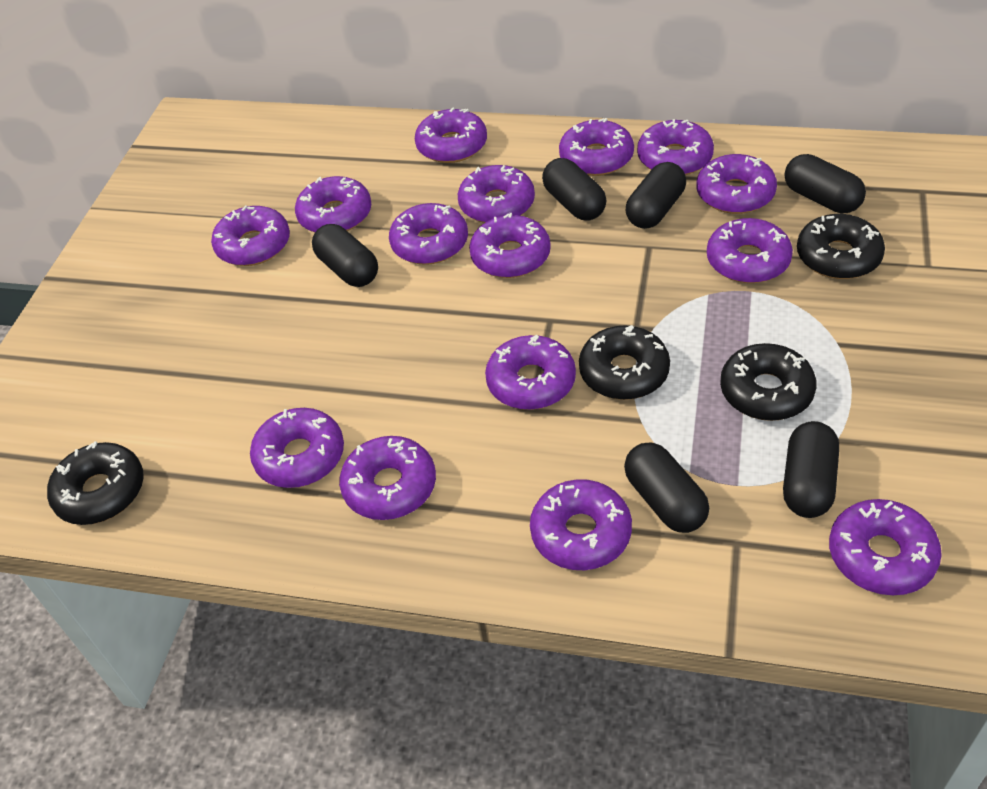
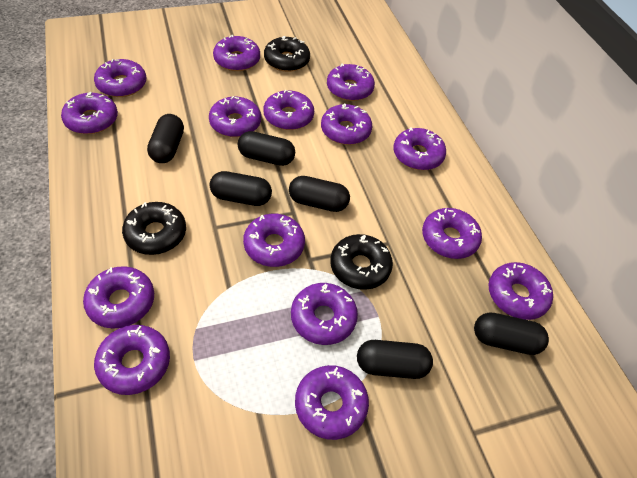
black donut: 4 -> 3

